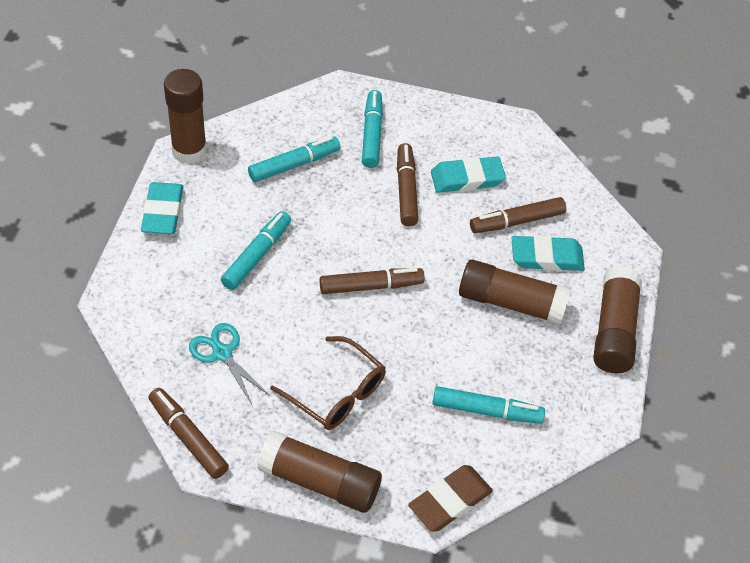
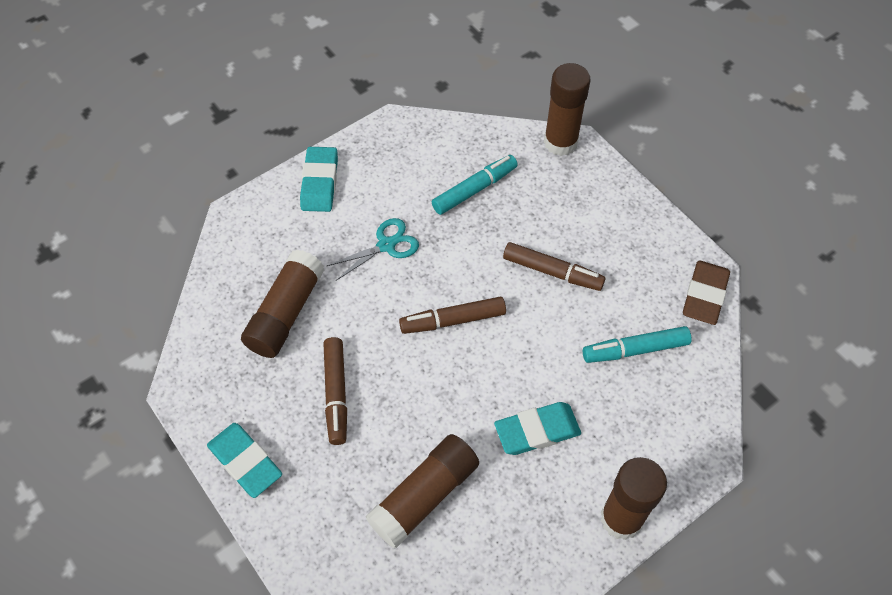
brown glasses: 1 -> 0
brown marker: 4 -> 3
turquoise marker: 4 -> 2

